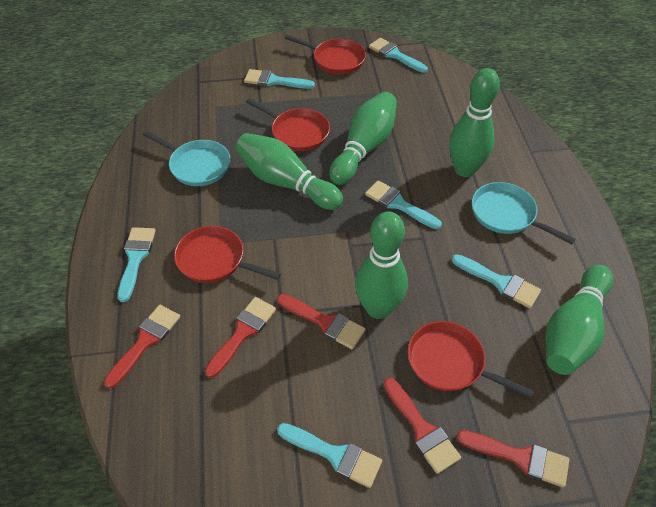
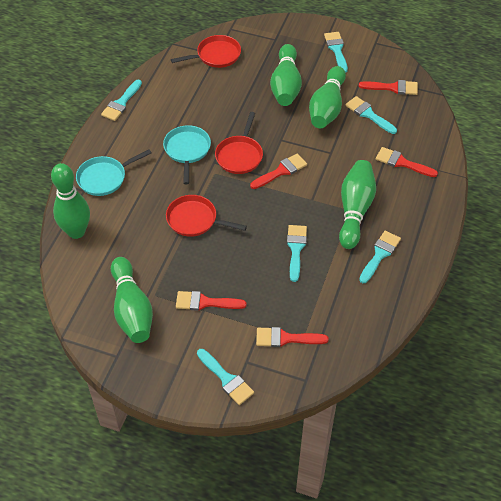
red pan: 4 -> 3

